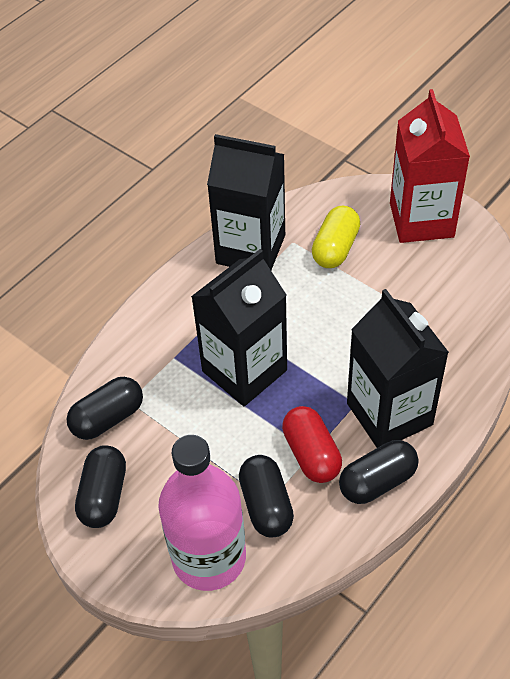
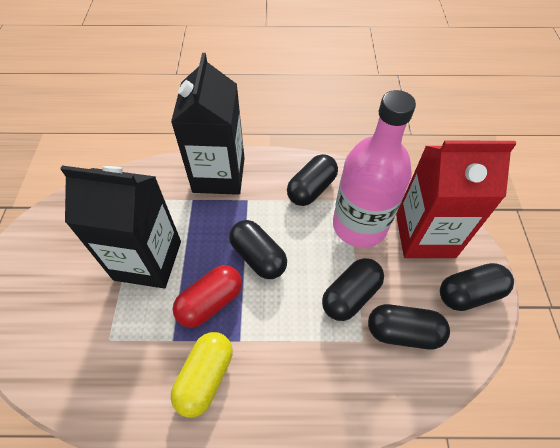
black capsule: 4 -> 5
black carton: 3 -> 2

